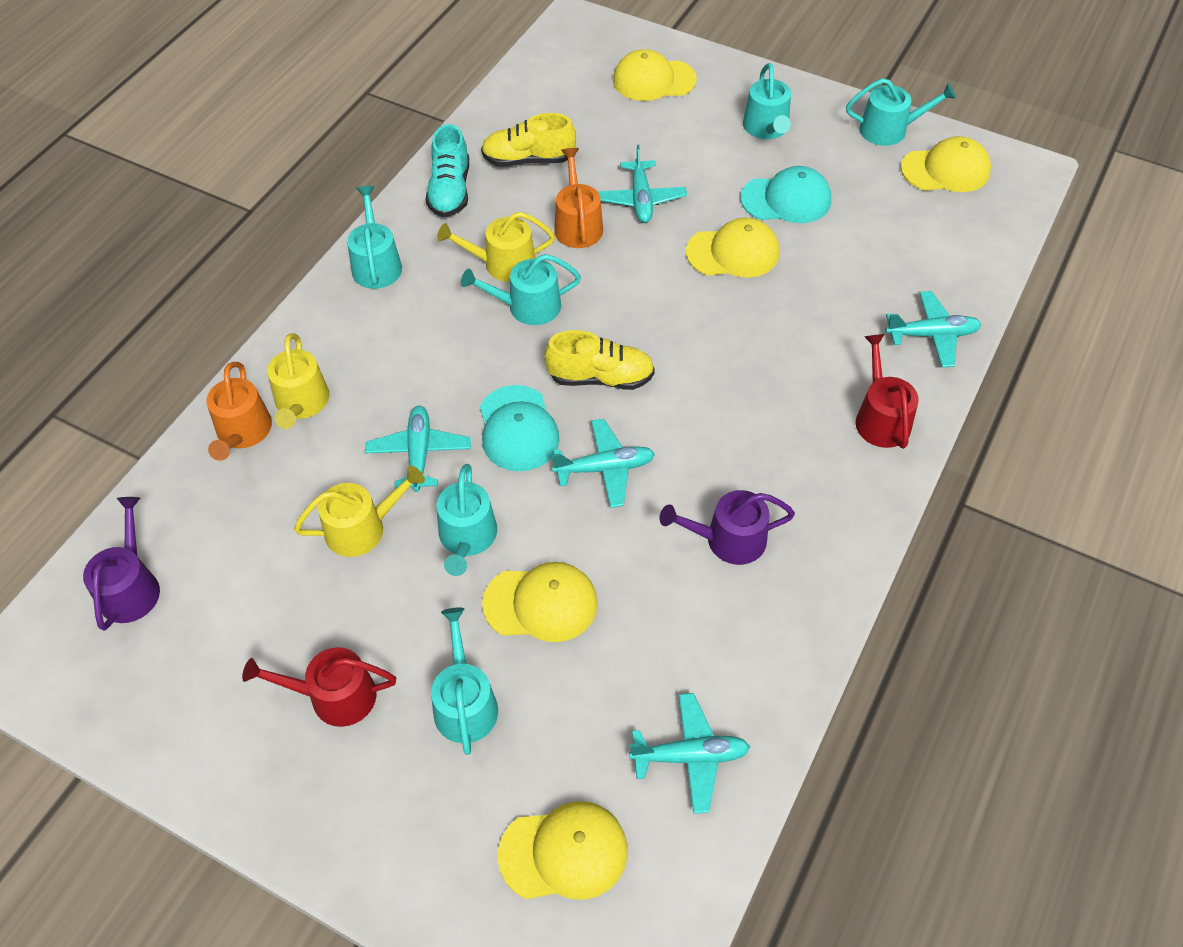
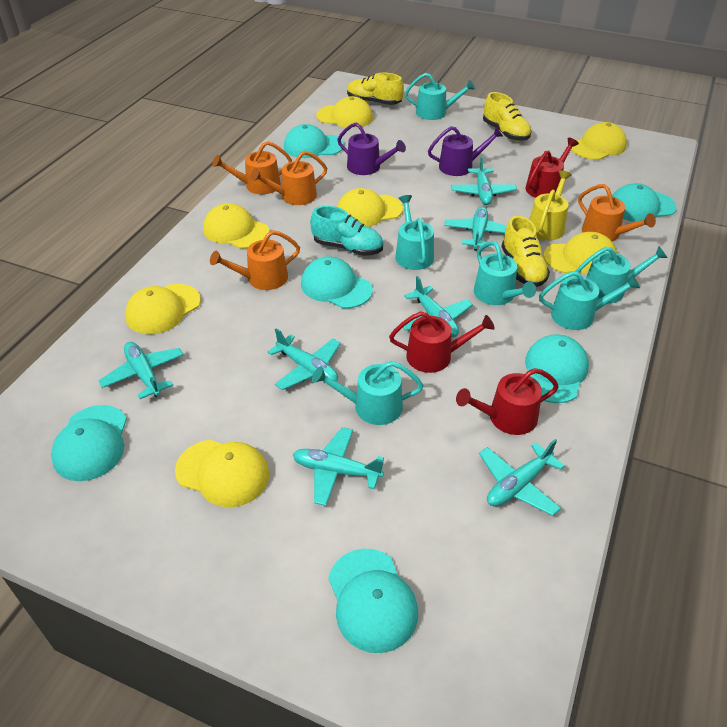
orange watering can: 2 -> 4
red watering can: 2 -> 3
turquoise cap: 2 -> 6
turquoise plane: 5 -> 7
yellow cap: 5 -> 7
yellow shoe: 2 -> 3
yellow watering can: 3 -> 1

